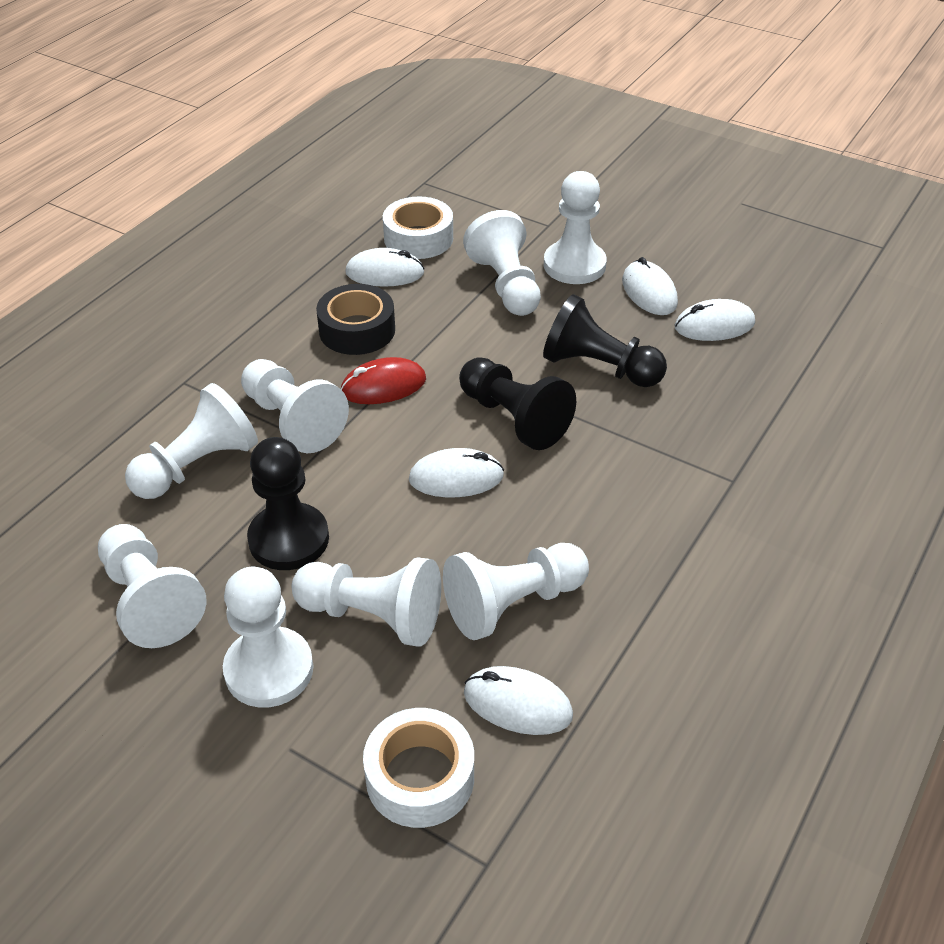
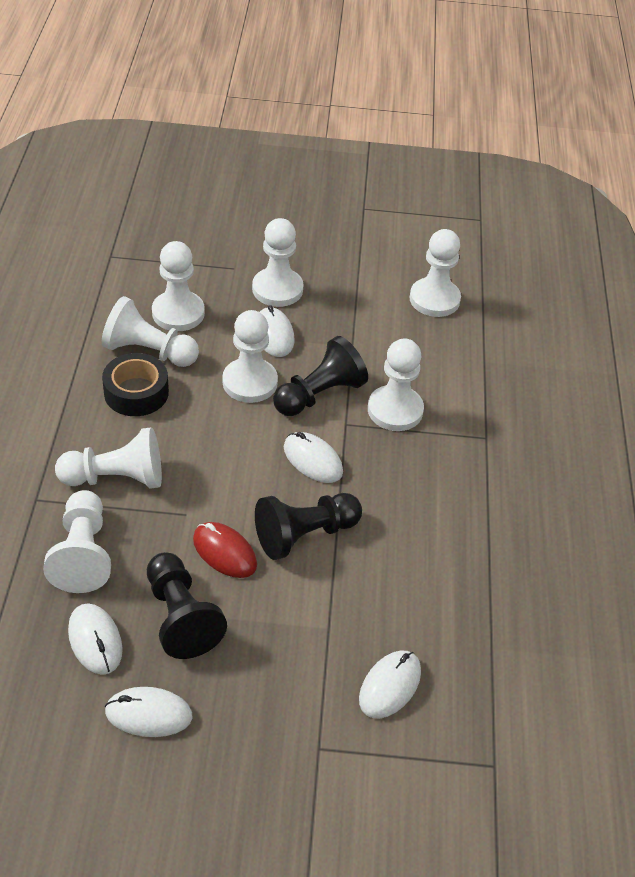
white tape: 2 -> 0

